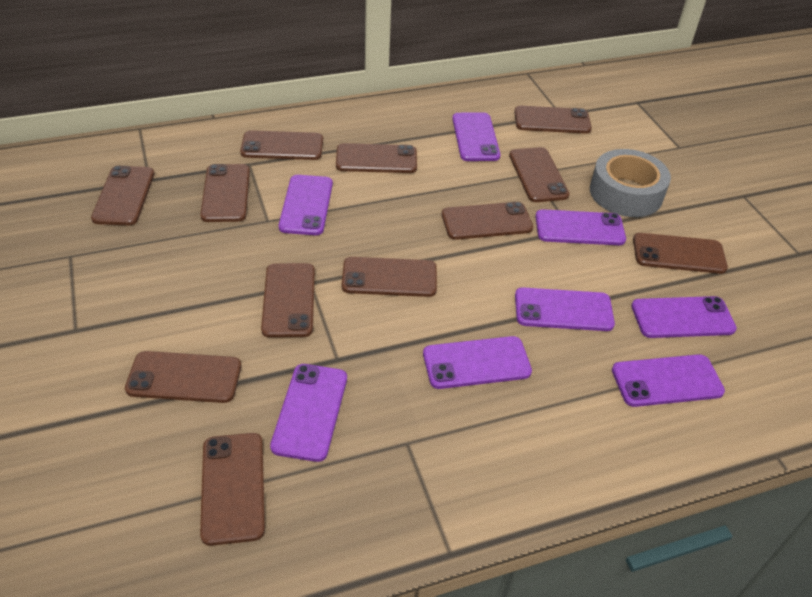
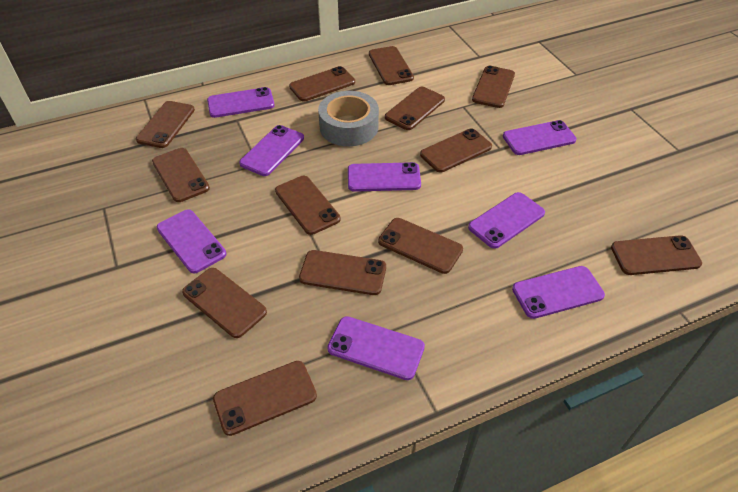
brown phone: 12 -> 13

